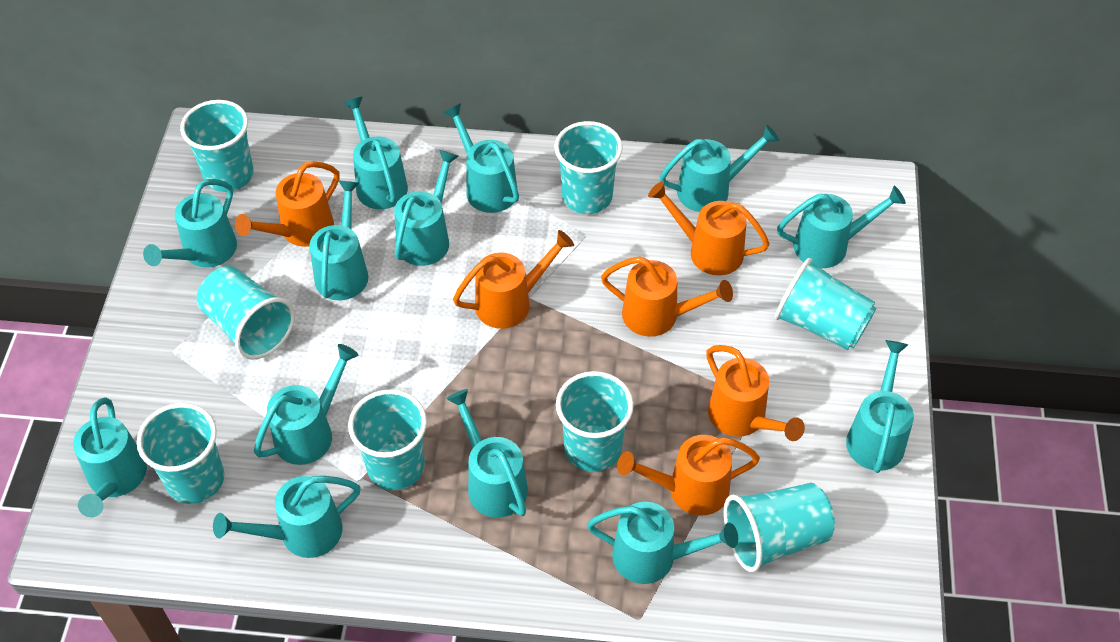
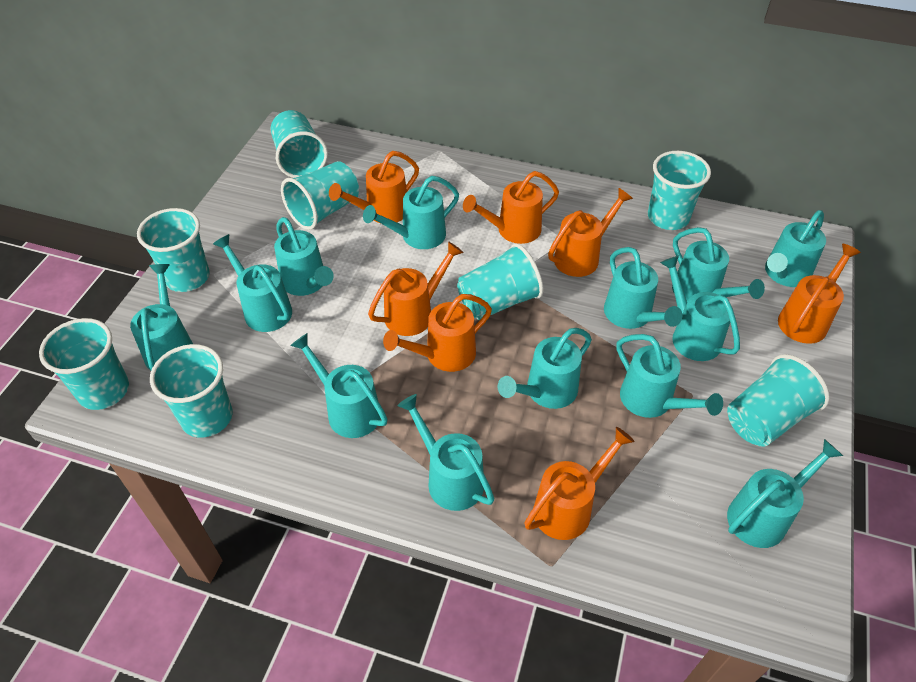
orange watering can: 6 -> 7

